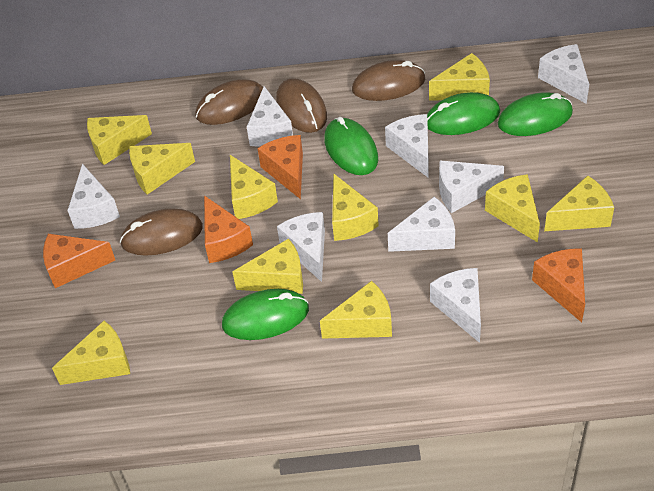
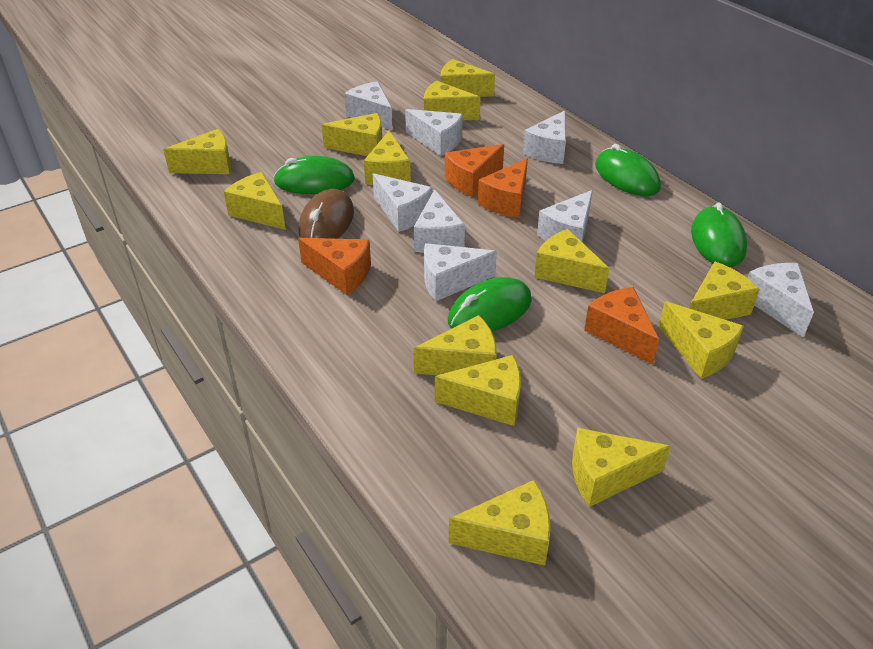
brown mouse: 4 -> 1
yellow cheese: 10 -> 13

